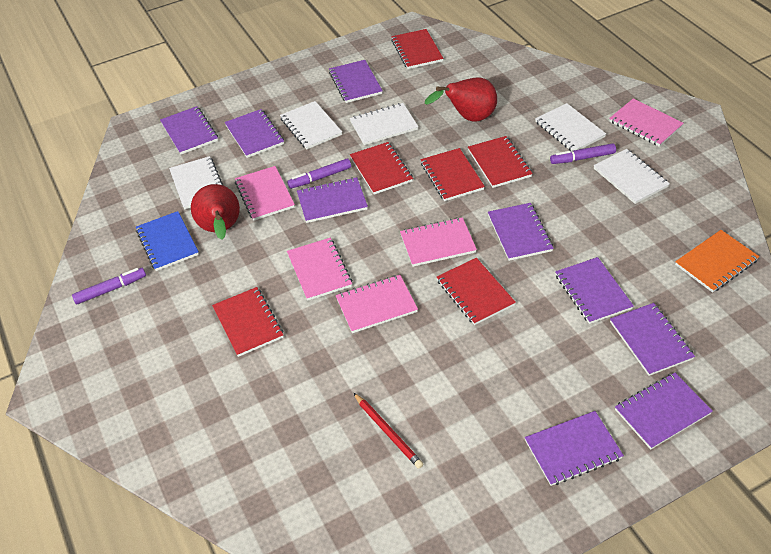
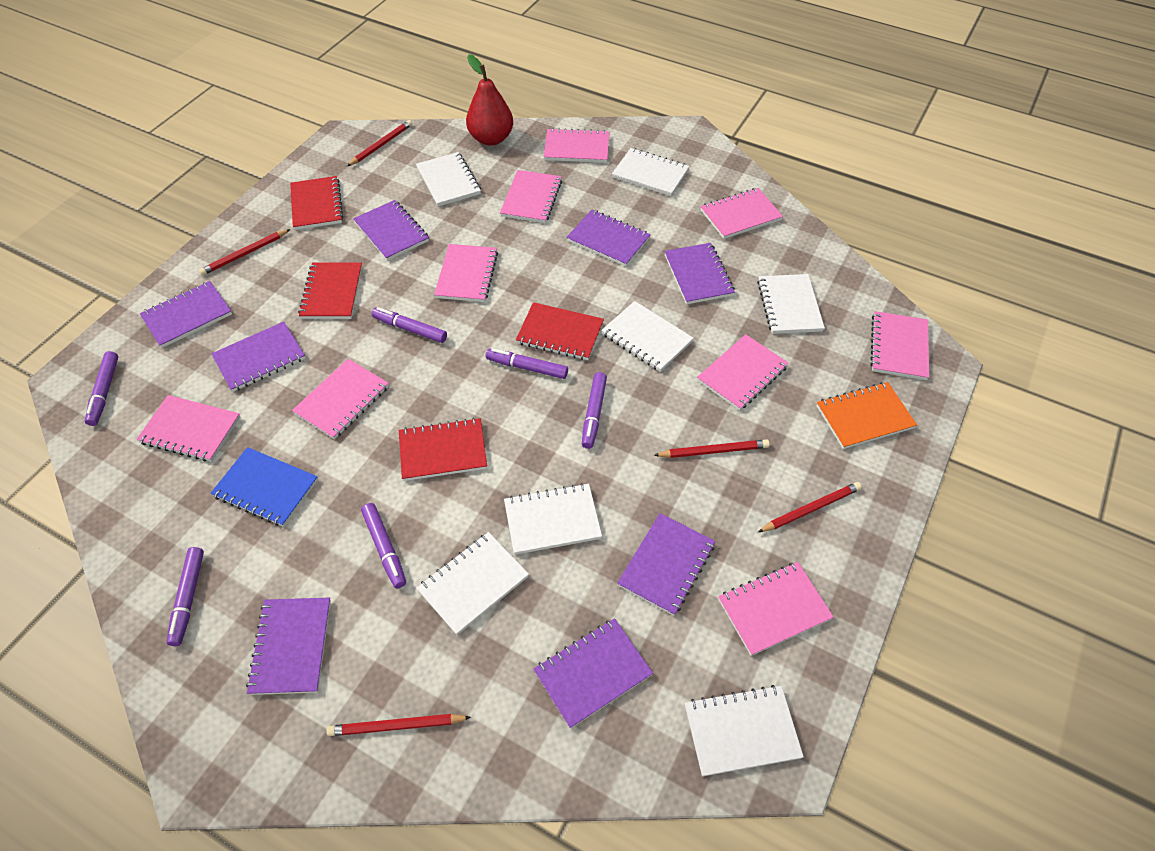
pink notebook: 5 -> 9
purple marker: 3 -> 6
purple notebook: 9 -> 8
red notebook: 6 -> 4
red pear: 2 -> 1
red pencil: 1 -> 5
white notebook: 5 -> 7

